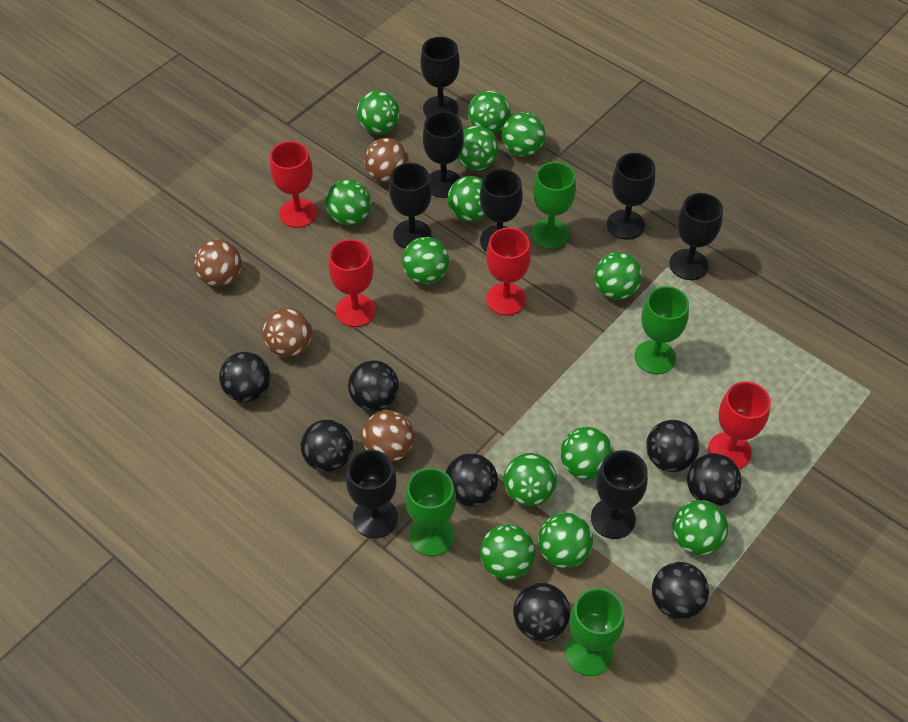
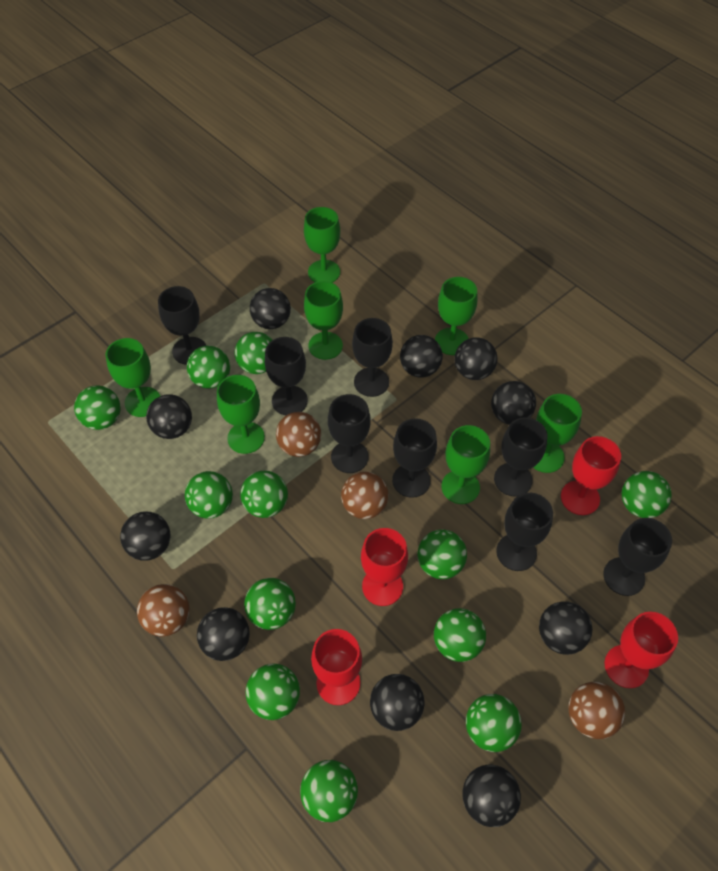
black ball: 8 -> 10
green ball: 13 -> 12
green goblet: 4 -> 7

